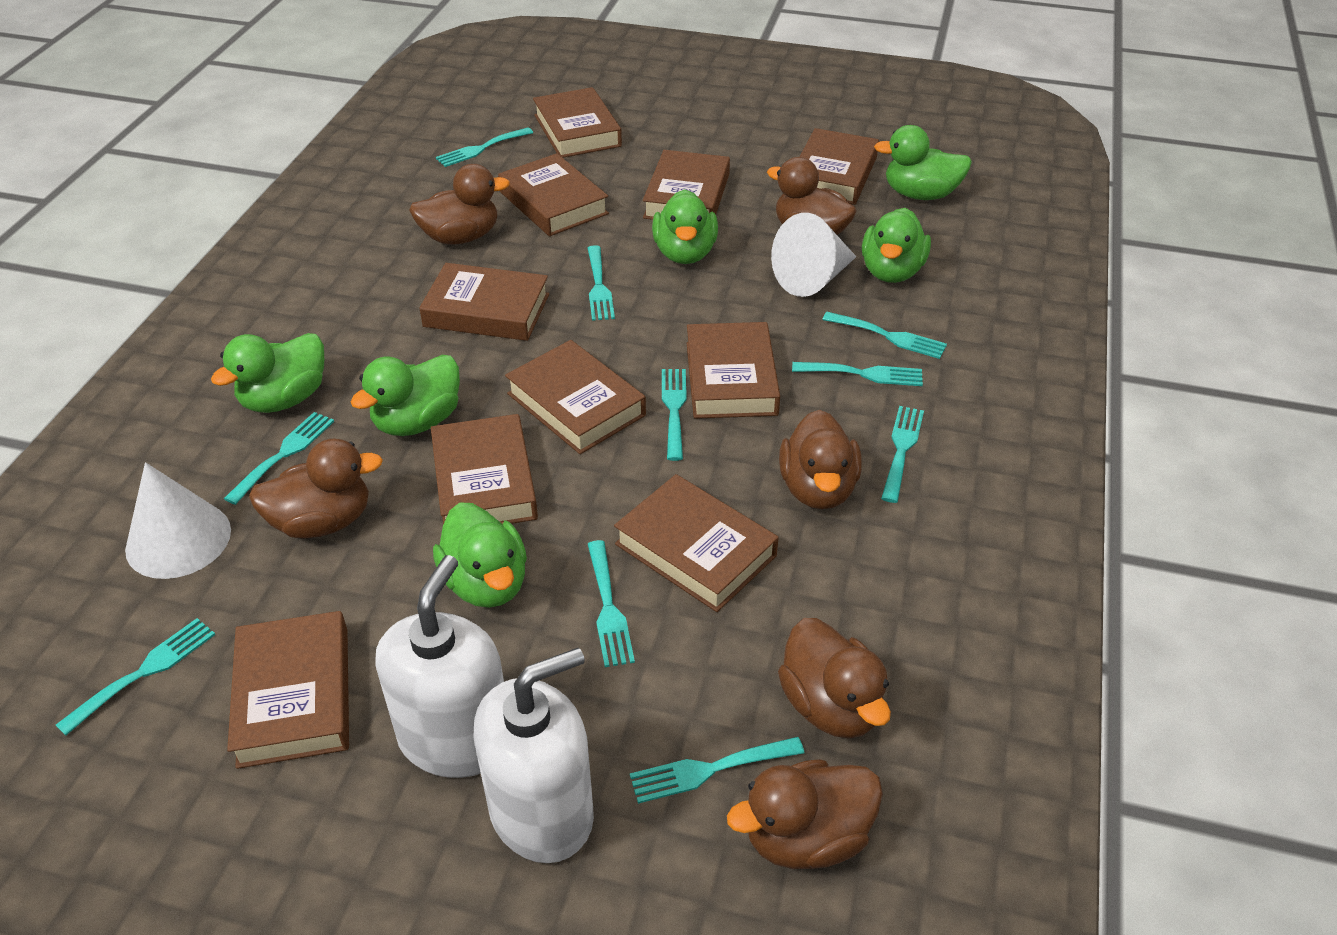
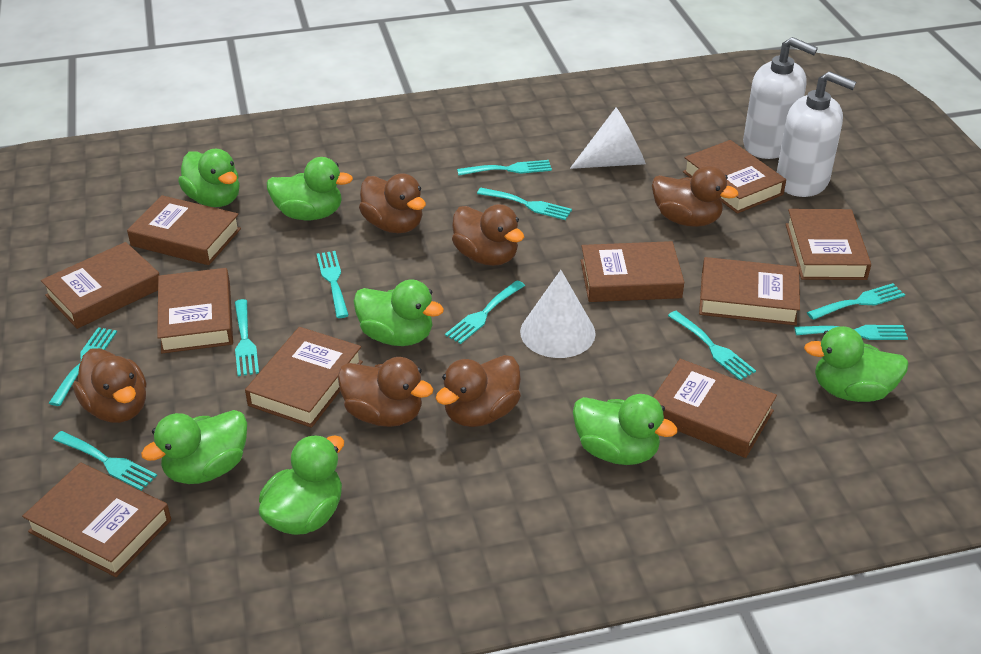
green duck: 6 -> 7

